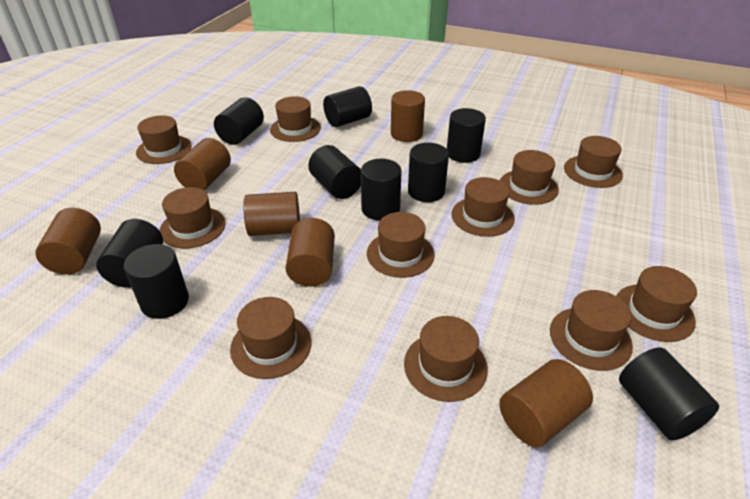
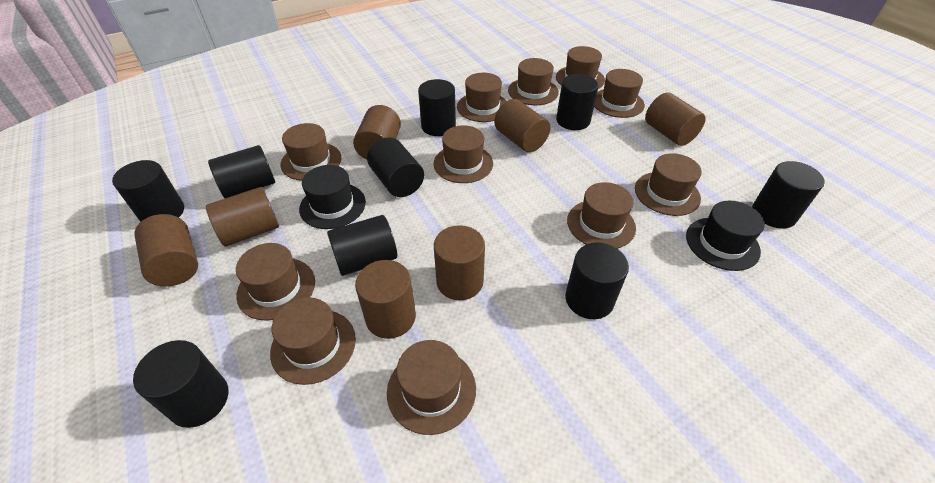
black hat: 0 -> 2
brown cylinder: 6 -> 7

